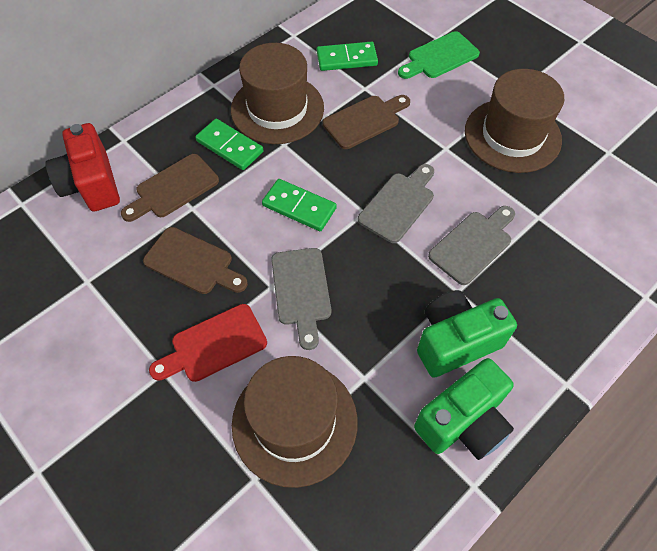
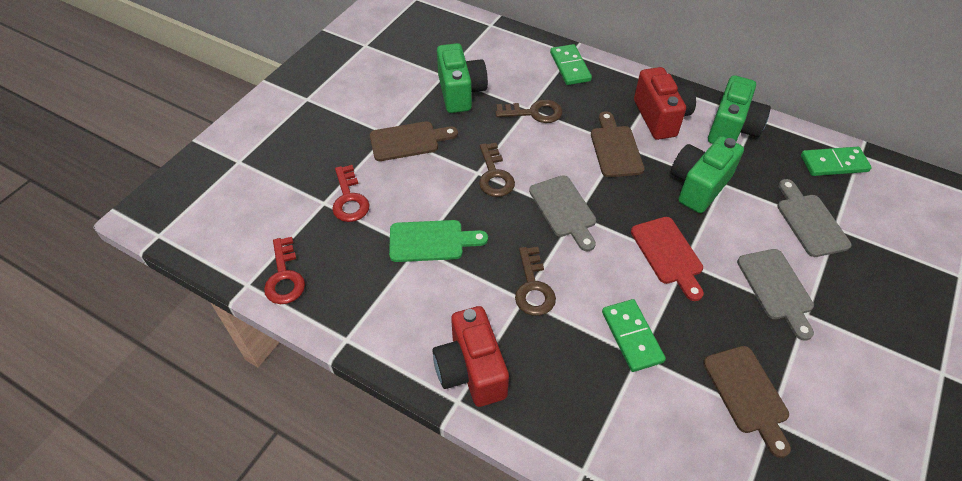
brown hat: 3 -> 0
brown key: 0 -> 3
green camera: 2 -> 3
red camera: 1 -> 2
red key: 0 -> 2

